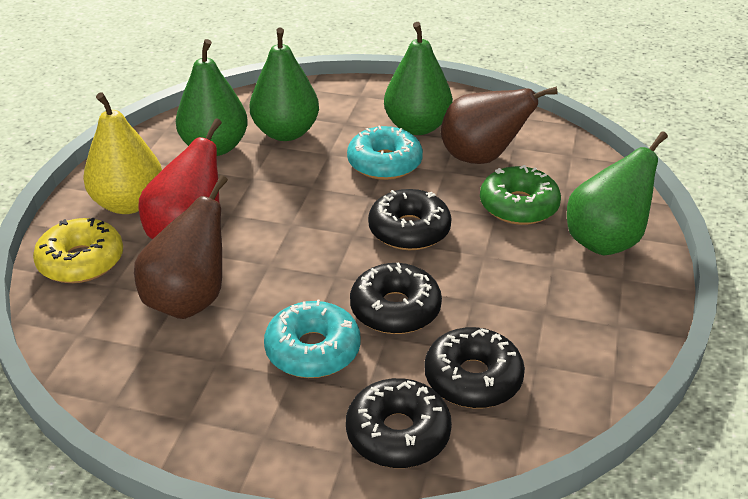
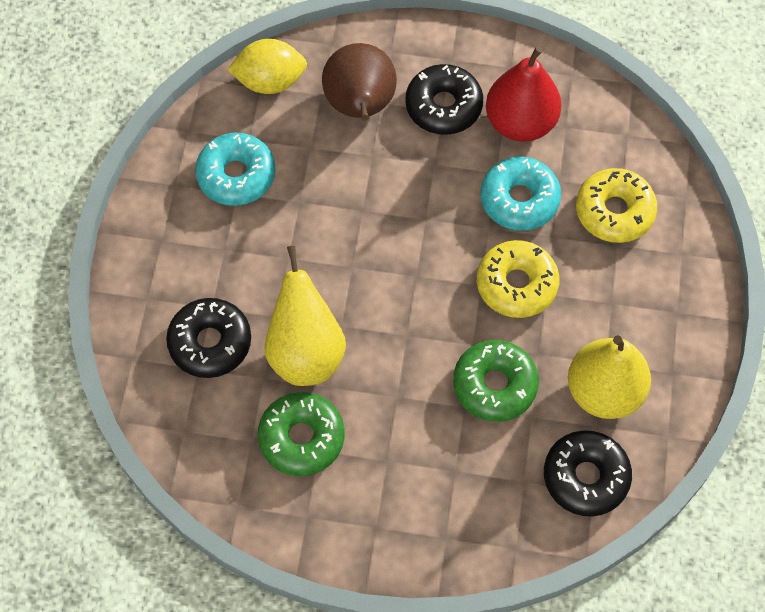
black donut: 4 -> 3
brown pear: 2 -> 1
green donut: 1 -> 2
green pear: 4 -> 0
yellow donut: 1 -> 2
yellow lemon: 0 -> 1
yellow pear: 1 -> 2

